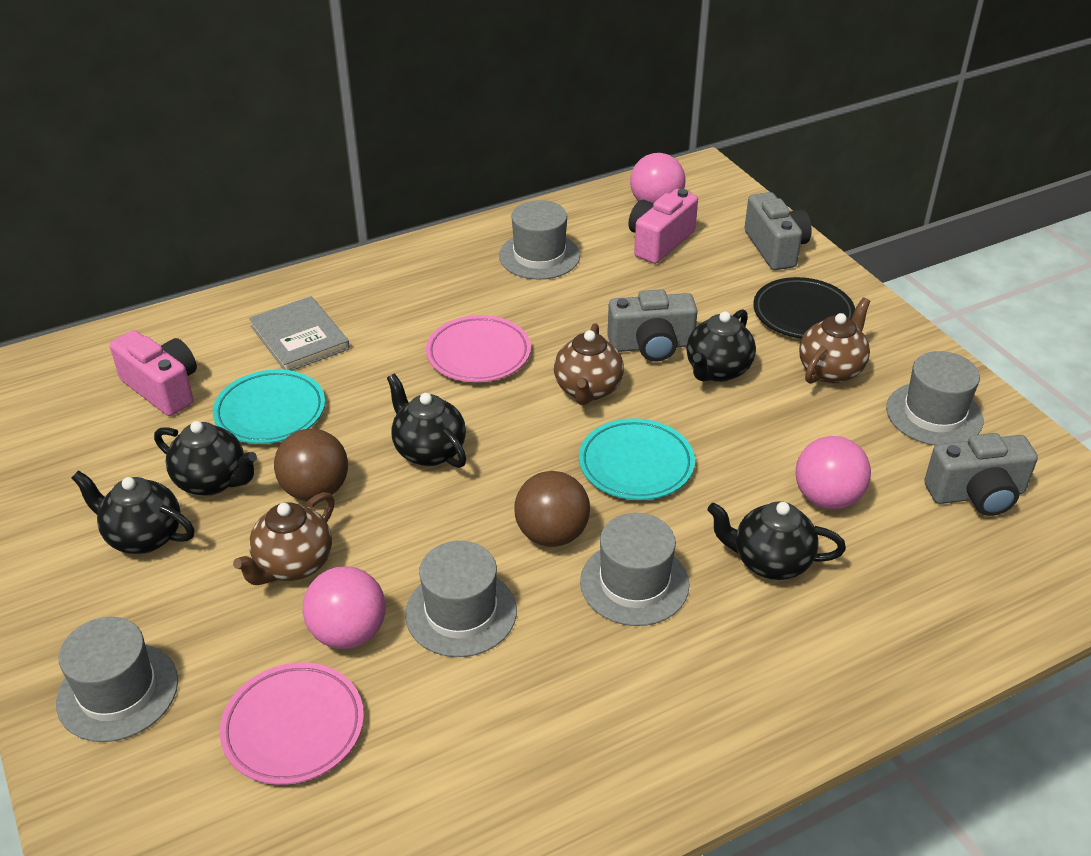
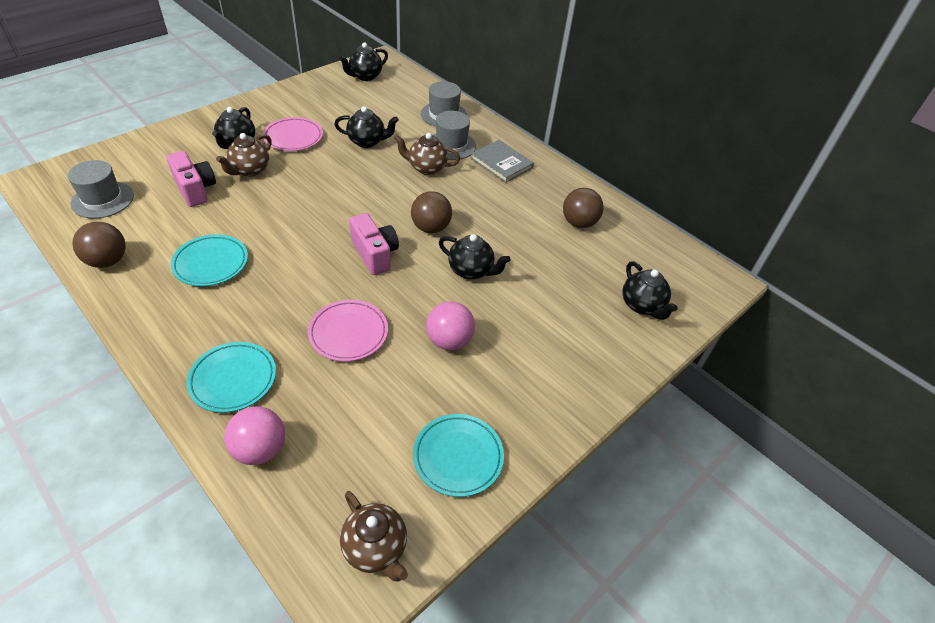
black plate: 1 -> 0
brown ball: 2 -> 3
grey camera: 3 -> 0
grey hat: 5 -> 3
pink ball: 3 -> 2
turquoise plate: 2 -> 3

